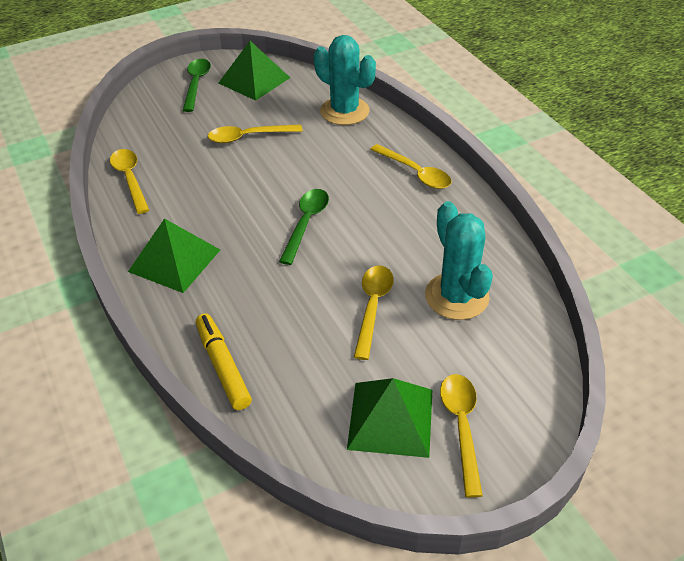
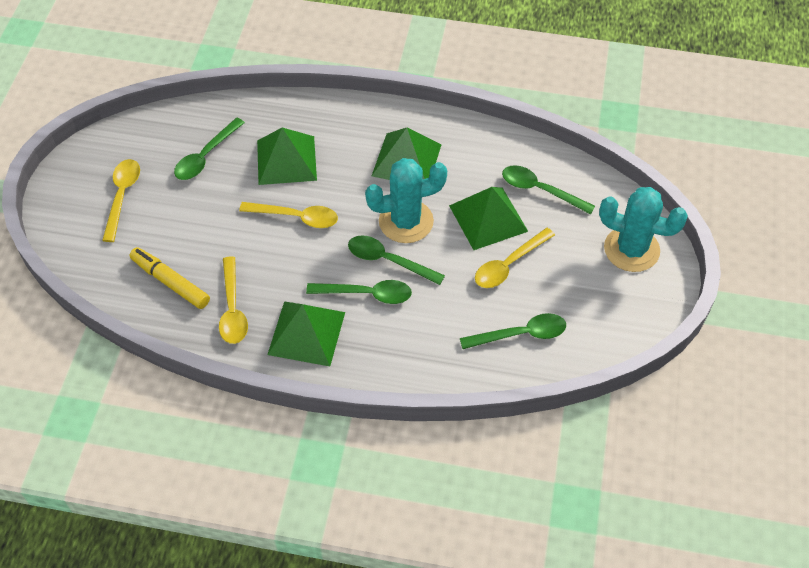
green pyramid: 3 -> 4
green spoon: 2 -> 5
yellow spoon: 5 -> 4

